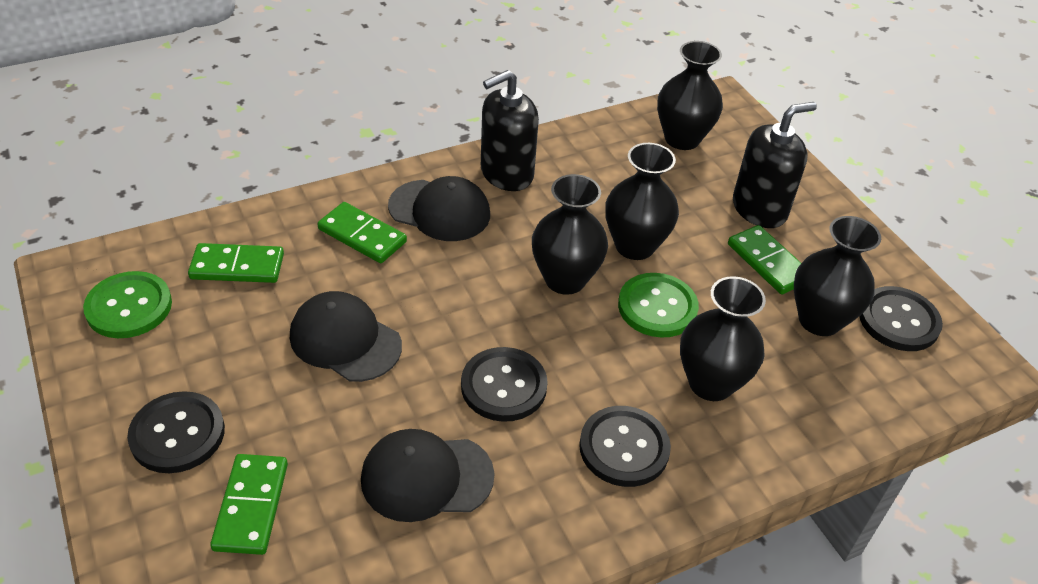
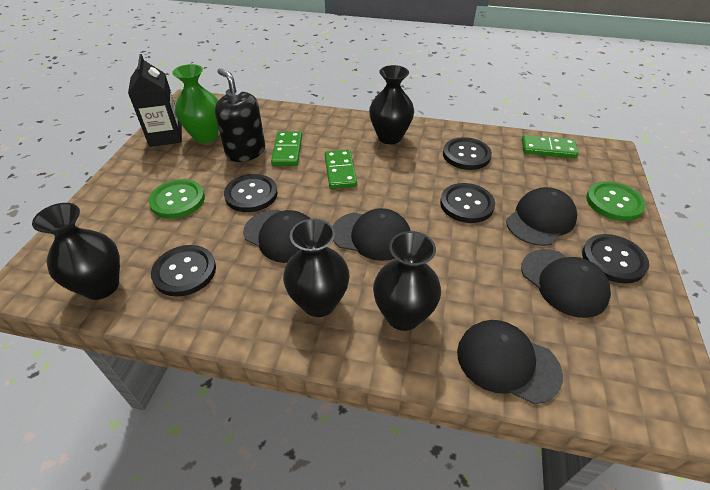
black button: 4 -> 5
black cap: 3 -> 5
black carton: 0 -> 1
black soap dispenser: 2 -> 1
black vase: 5 -> 4
green domino: 4 -> 3
green vase: 0 -> 1

